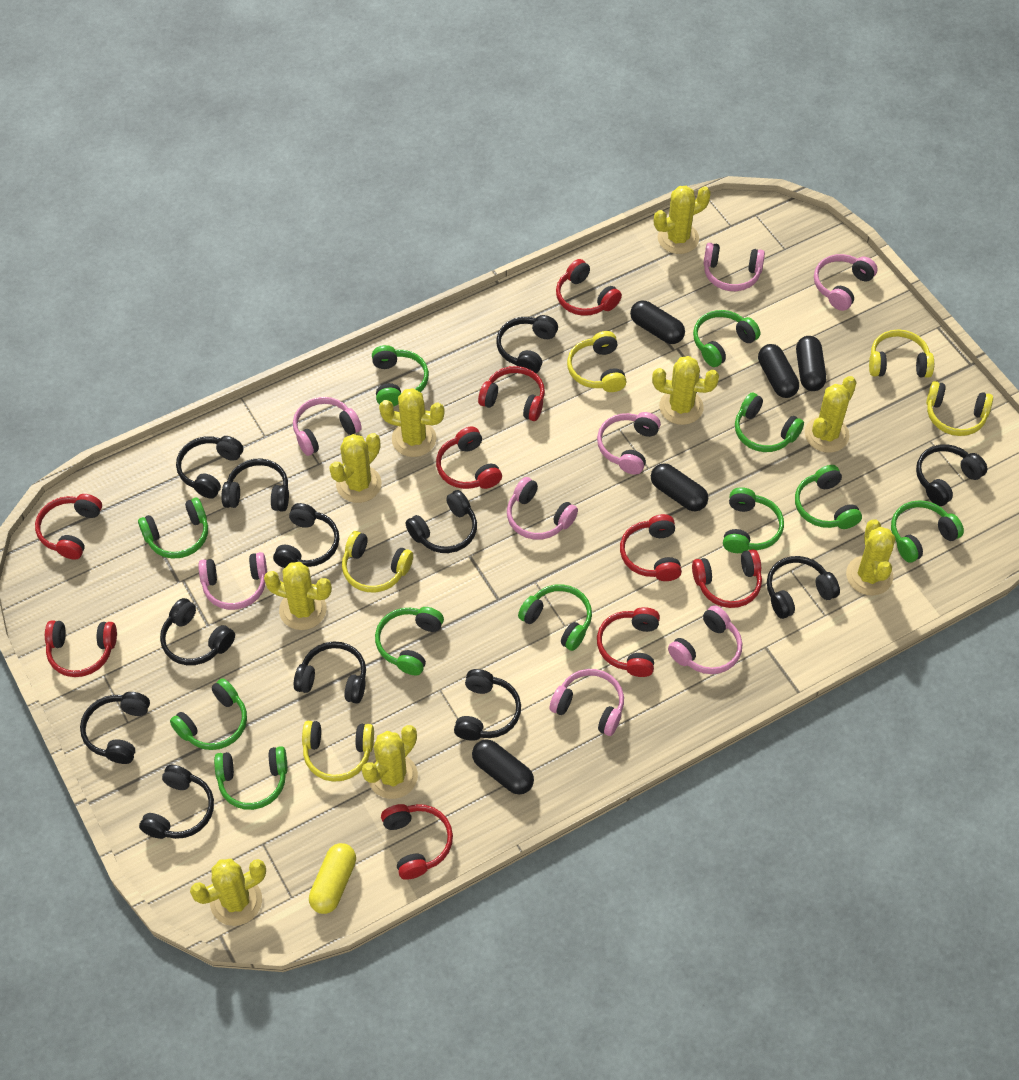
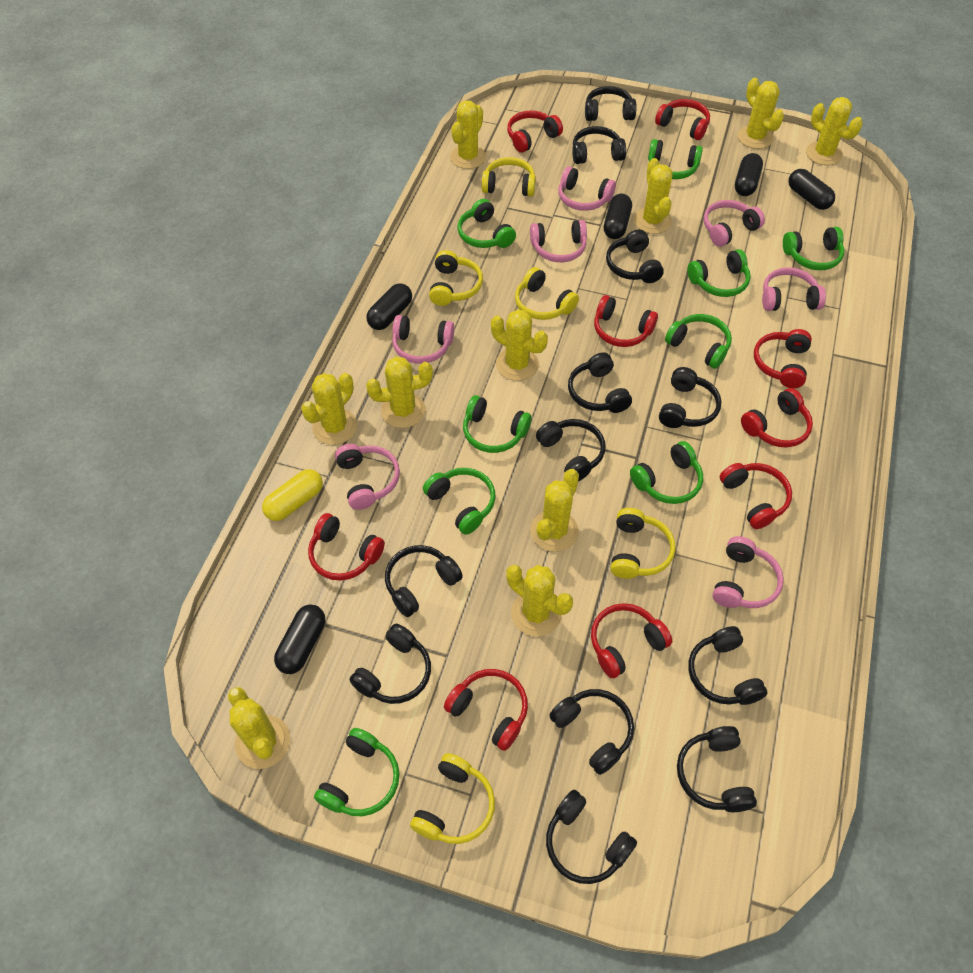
green headphones: 11 -> 9
pink headphones: 8 -> 7
yellow cactus: 9 -> 10

